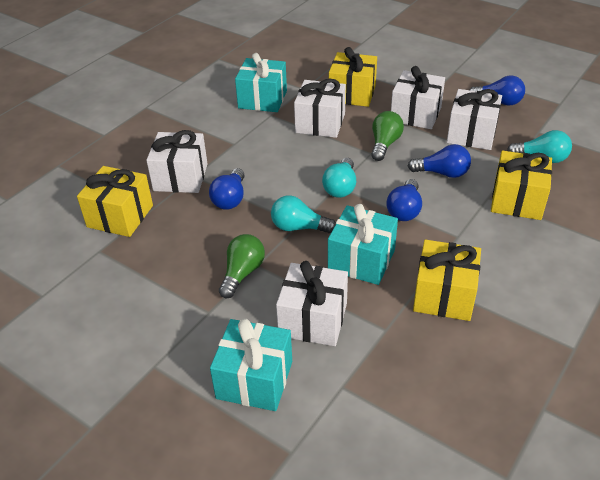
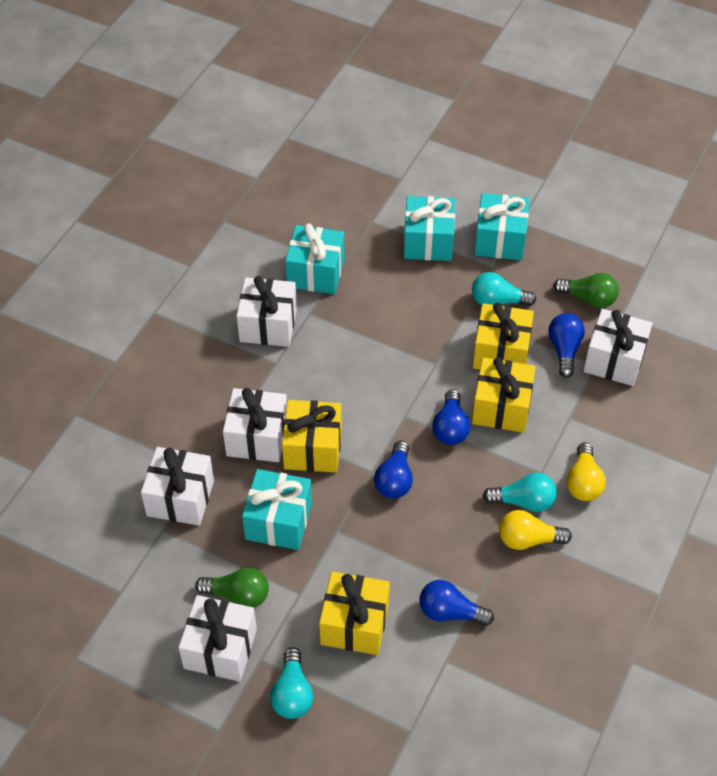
turquoise gift: 3 -> 4
yellow light bulb: 0 -> 2

